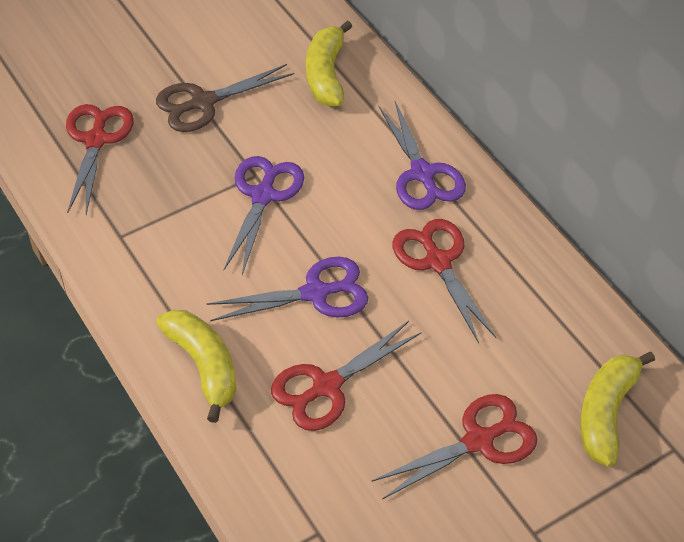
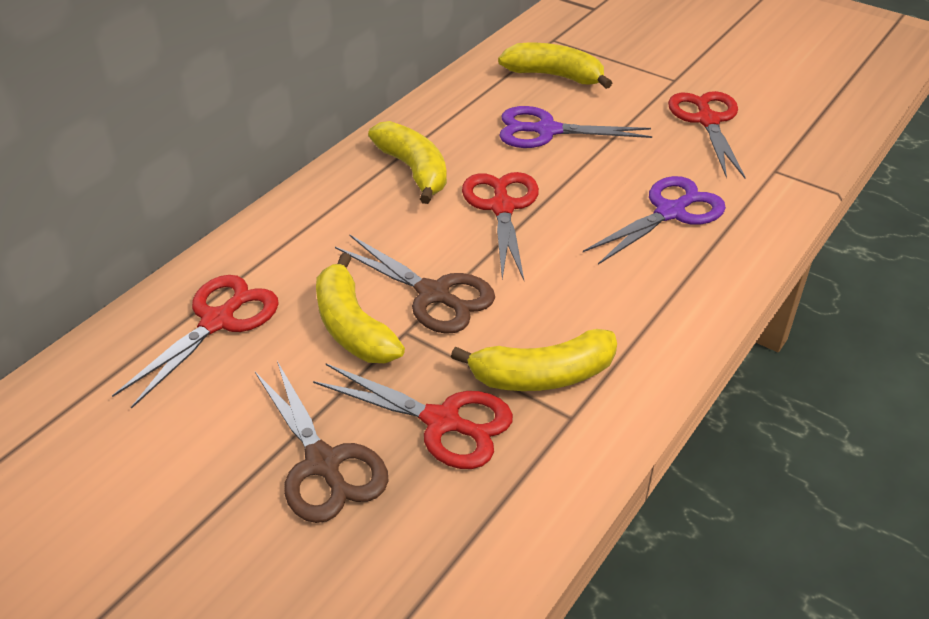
brown scissors: 1 -> 2
purple scissors: 3 -> 2
yellow banana: 3 -> 4

